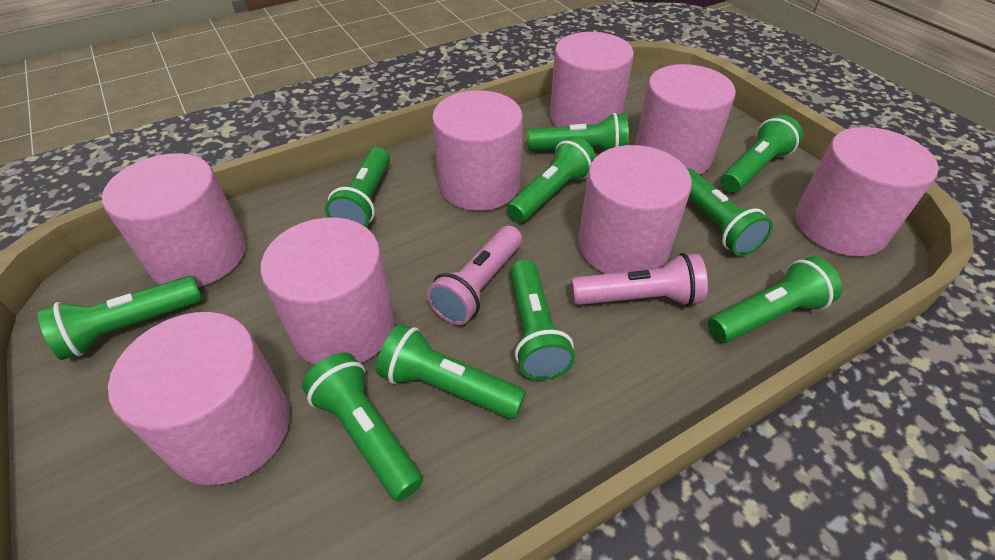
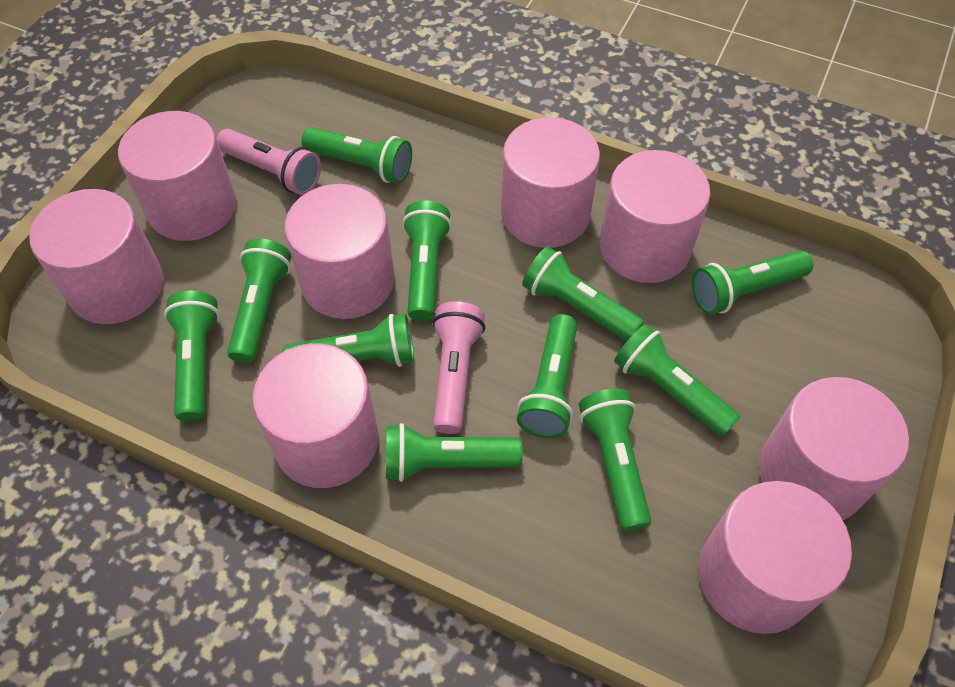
green flashlight: 10 -> 11

